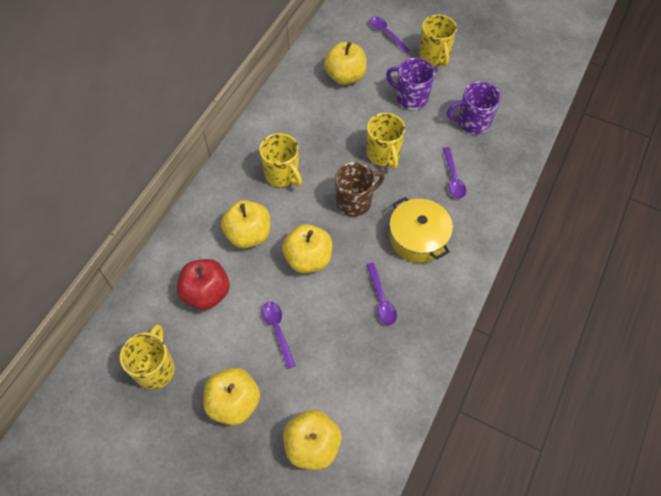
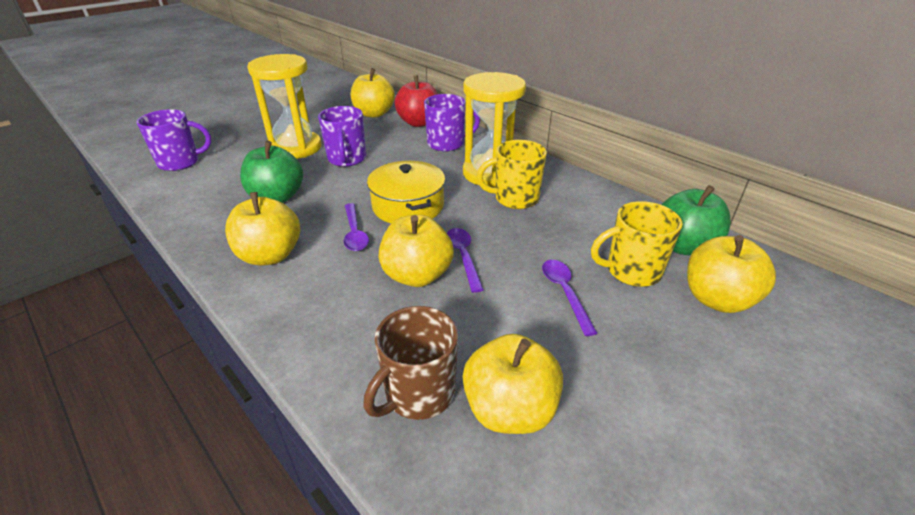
green apple: 0 -> 2
purple mug: 2 -> 3
purple spoon: 4 -> 3
yellow hourglass: 0 -> 2
yellow mug: 4 -> 2

